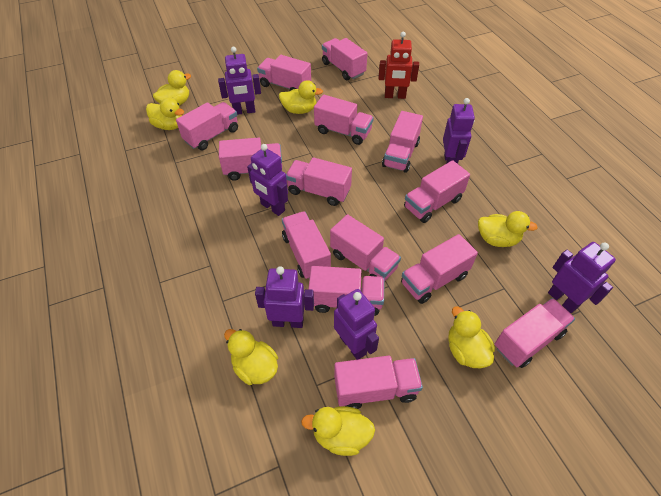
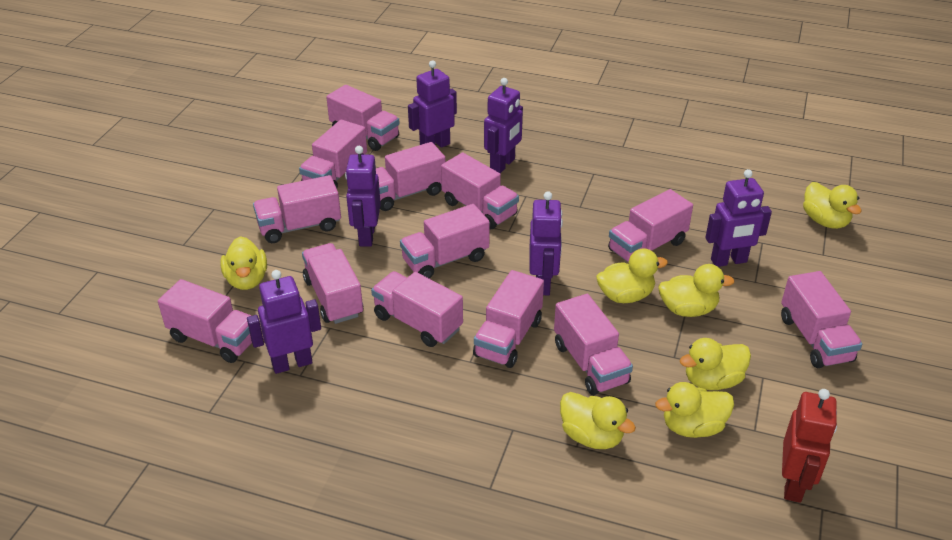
pink truck: 14 -> 13

